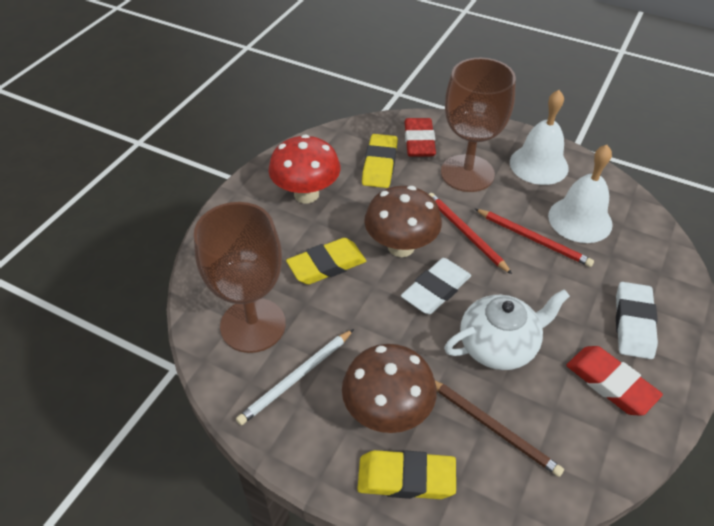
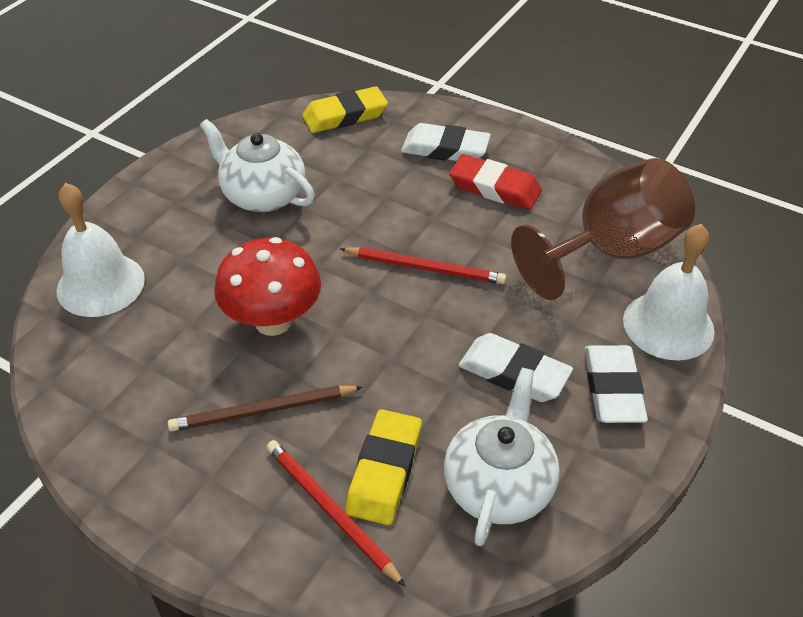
brown goblet: 2 -> 1
brown mushroom: 2 -> 0
red eraser: 2 -> 1
white eraser: 2 -> 3
white pencil: 1 -> 0
white teapot: 1 -> 2
yellow eraser: 3 -> 2

